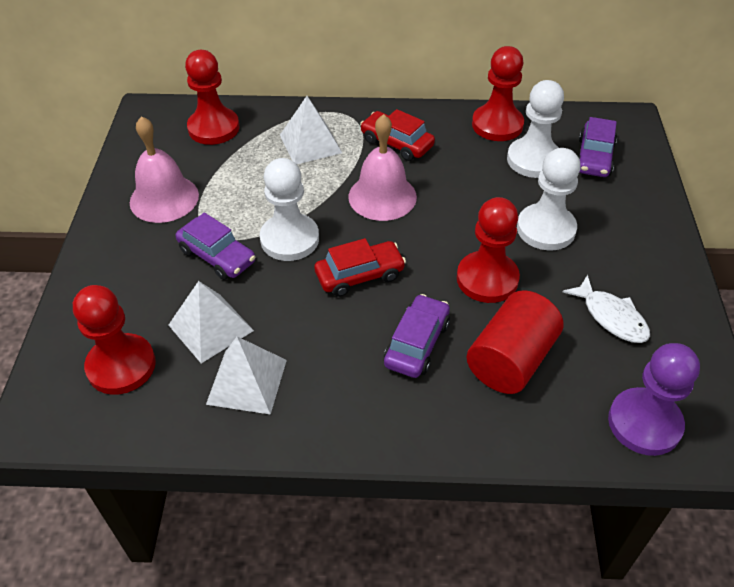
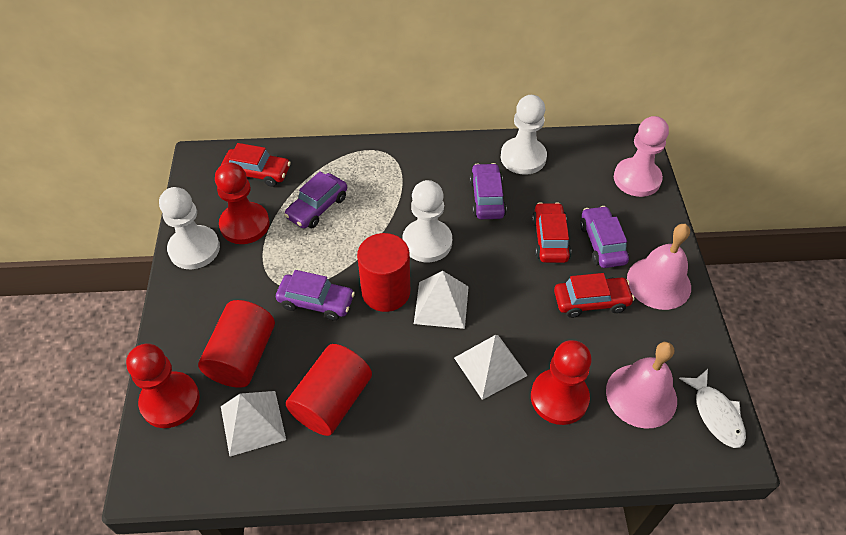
pink pawn: 0 -> 1
purple car: 3 -> 4
purple pawn: 1 -> 0
red car: 2 -> 3
red cylinder: 1 -> 3
red pawn: 4 -> 3

